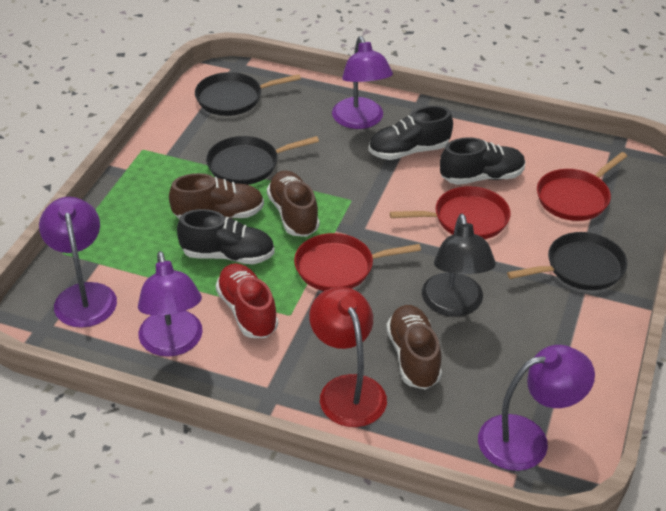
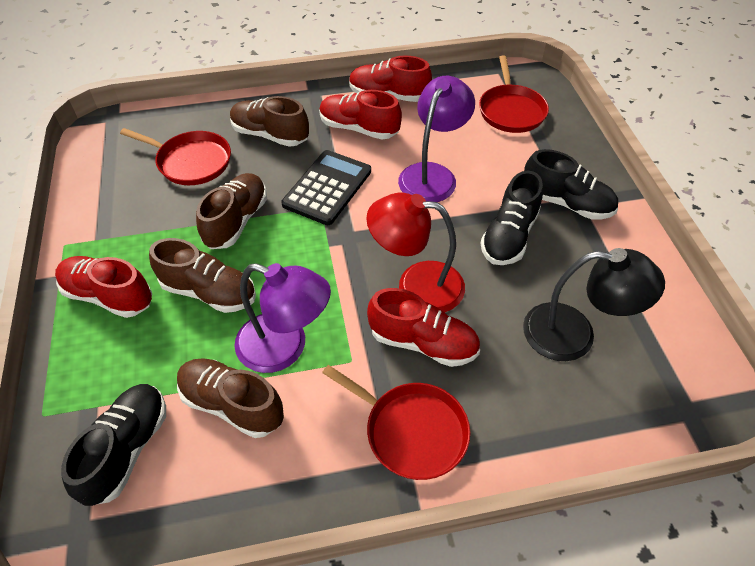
black calculator: 0 -> 1
black pan: 3 -> 0
brown shoe: 3 -> 4
purple lamp: 4 -> 2
red shoe: 1 -> 4

